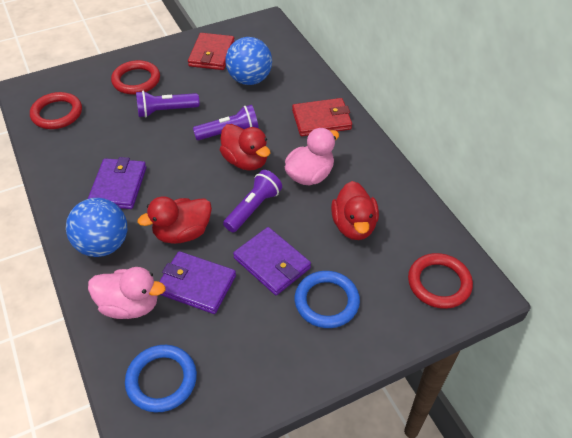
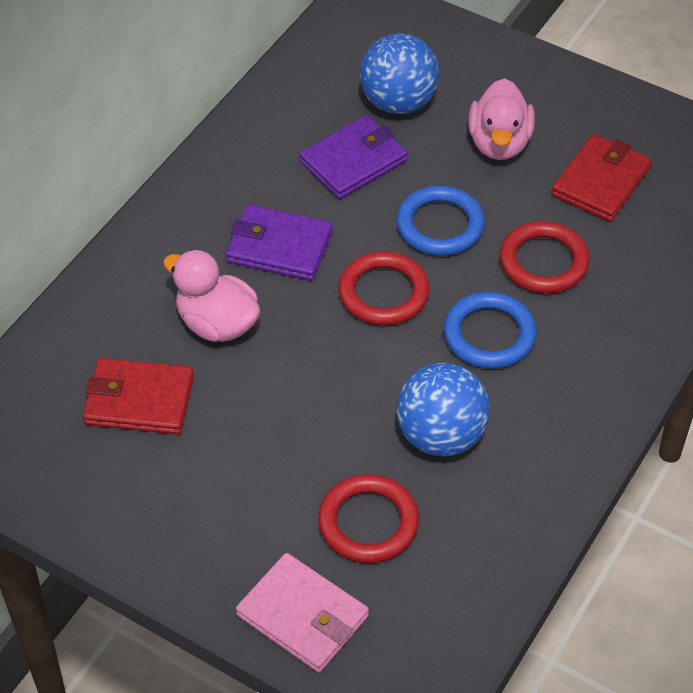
pink wallet: 0 -> 1
purple flashlight: 3 -> 0
purple wallet: 3 -> 2
red duck: 3 -> 0

